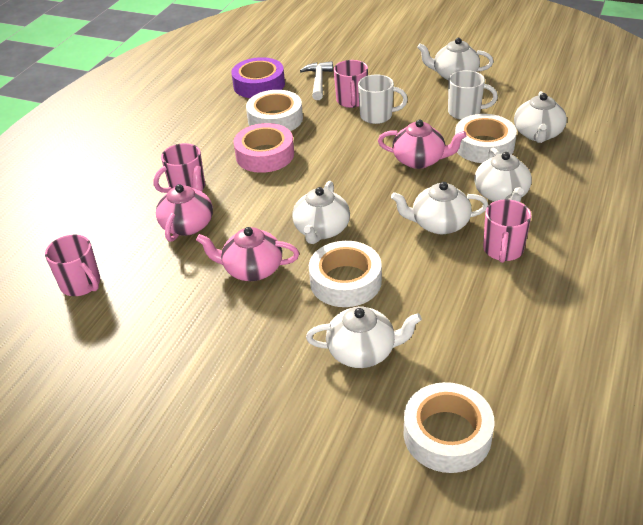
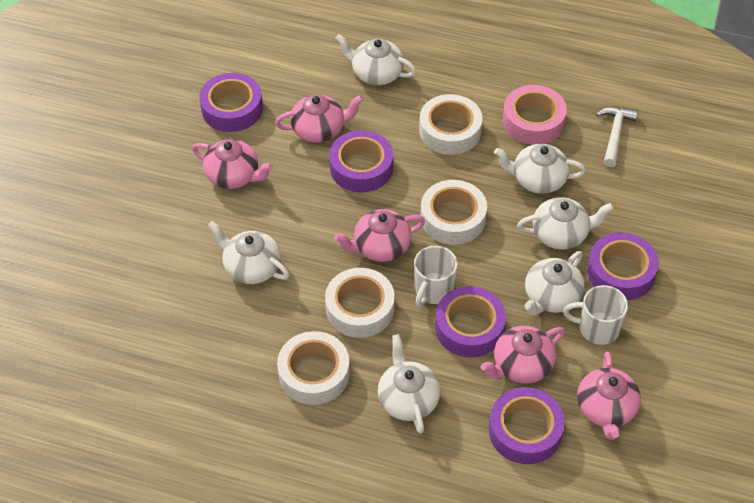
pink mug: 4 -> 0
pink teapot: 3 -> 5
purple tape: 1 -> 5

